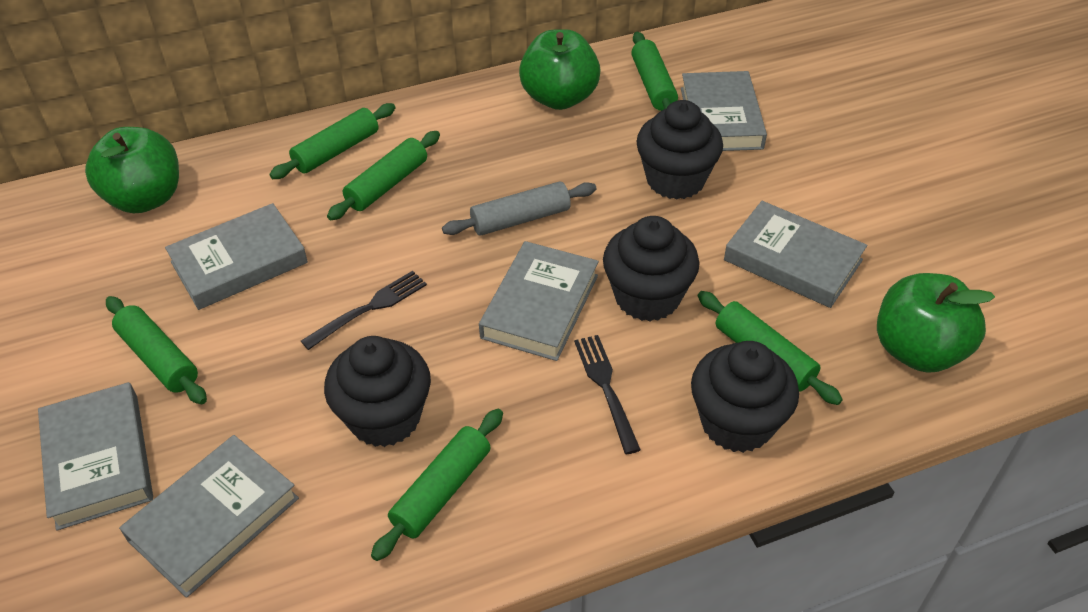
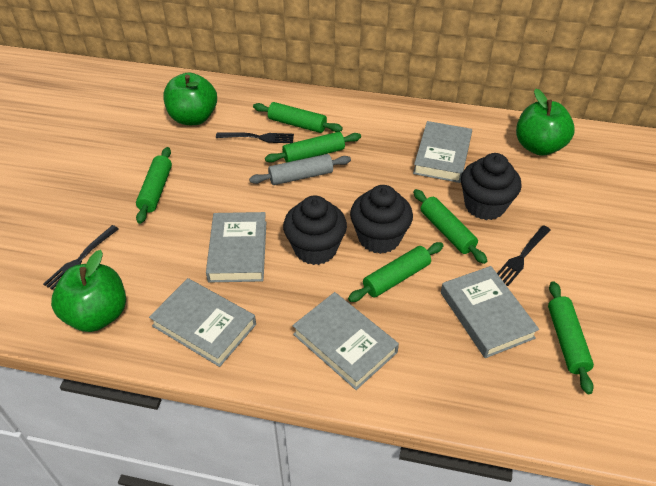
black cupcake: 4 -> 3
black fork: 2 -> 3
grey book: 6 -> 5

